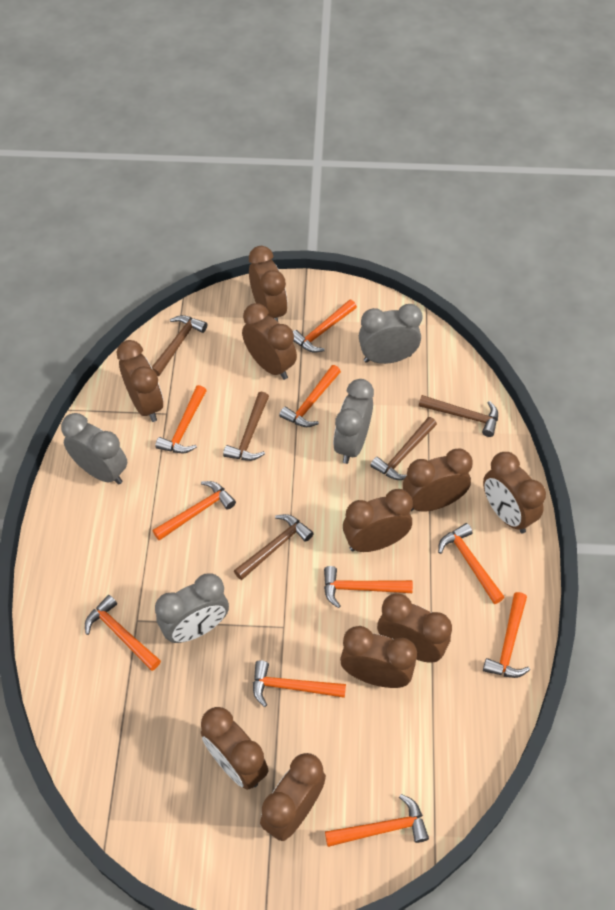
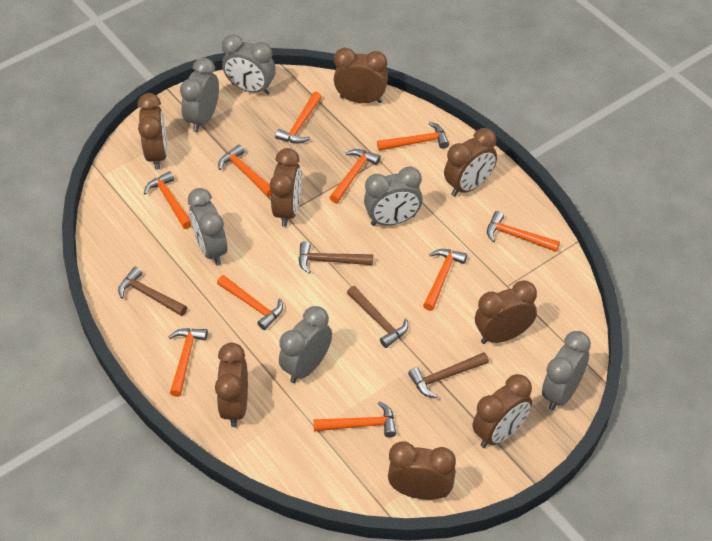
brown clock: 10 -> 8
brown hammer: 5 -> 4
grey clock: 4 -> 6

